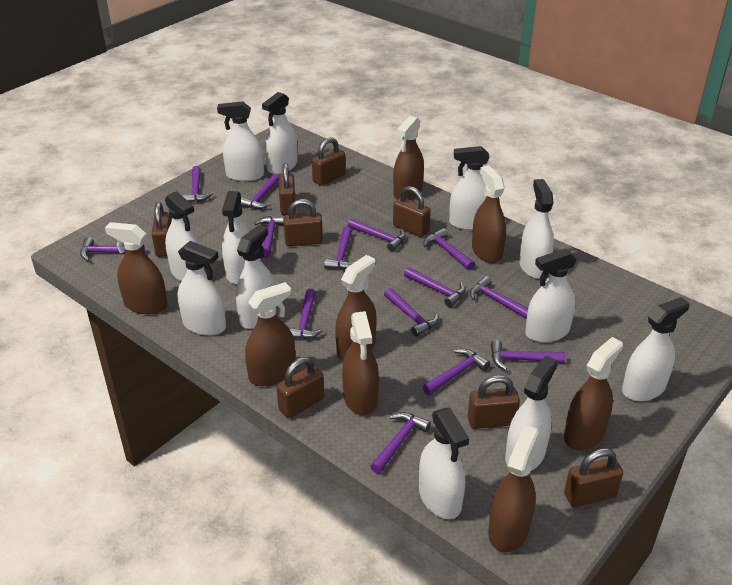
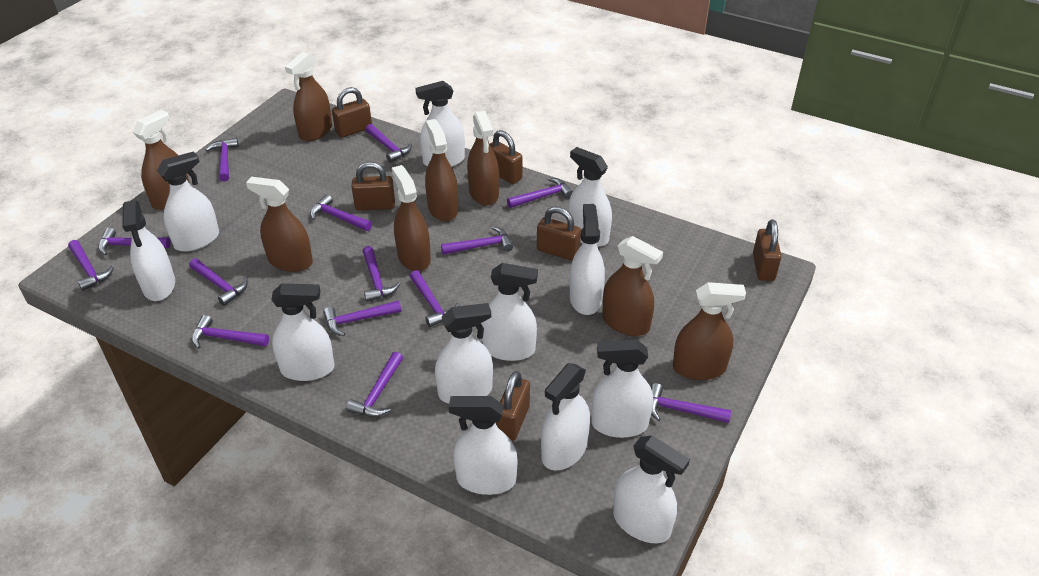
brown padlock: 8 -> 6

